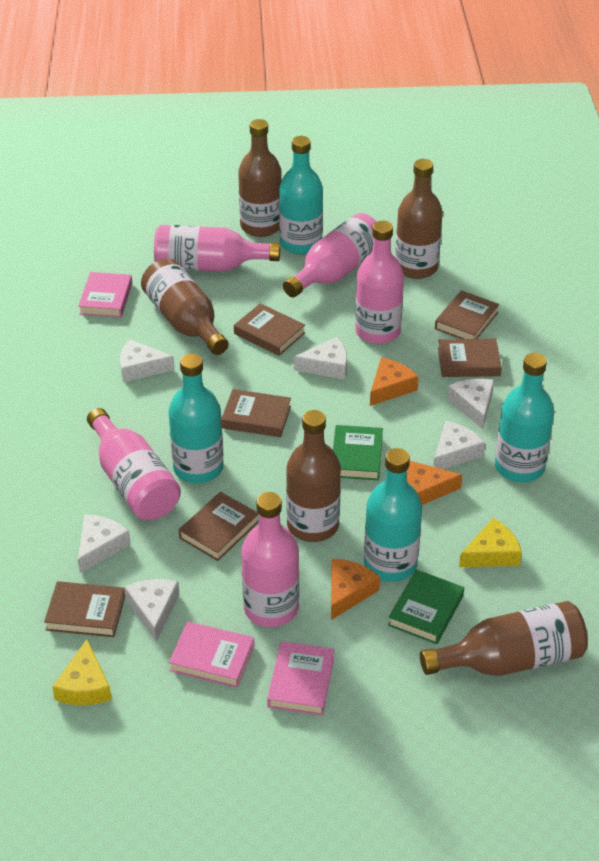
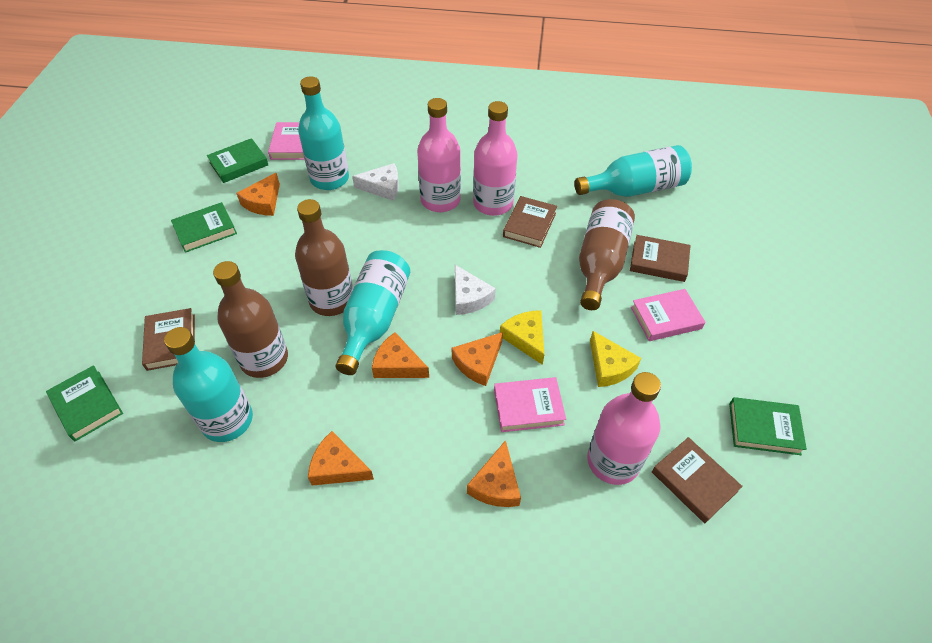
brown book: 6 -> 4
brown bottle: 5 -> 3
green book: 2 -> 4
orange cheese: 3 -> 5
pink bottle: 5 -> 3
white cheese: 6 -> 2

